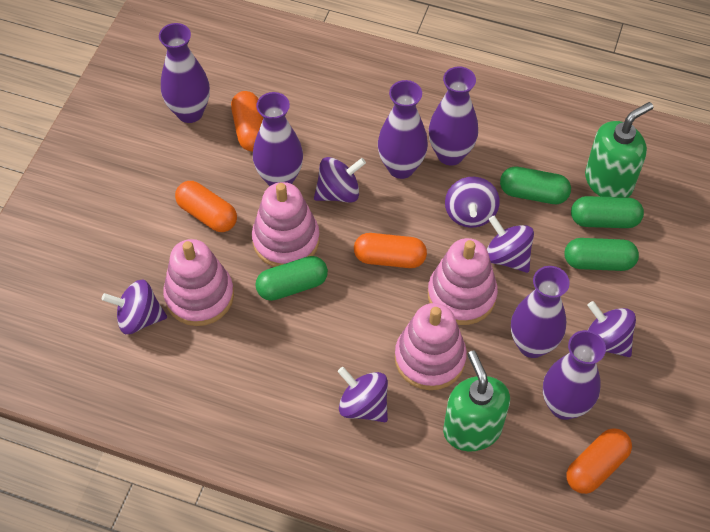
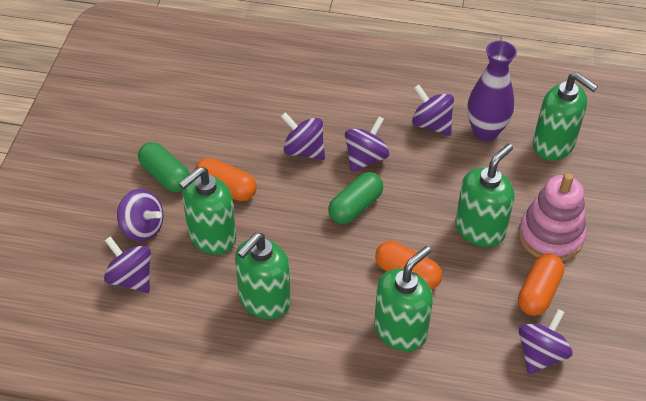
green capsule: 4 -> 2
green soap dispenser: 2 -> 5
orange capsule: 4 -> 3
pink stacking toy: 4 -> 1
purple vase: 6 -> 1

